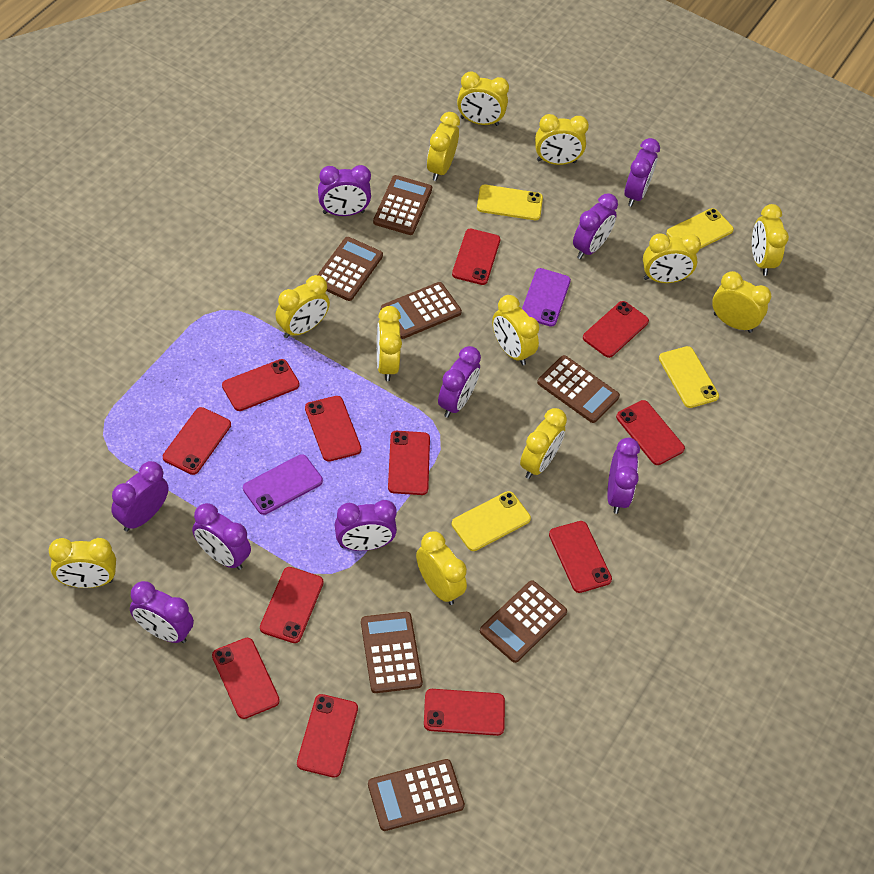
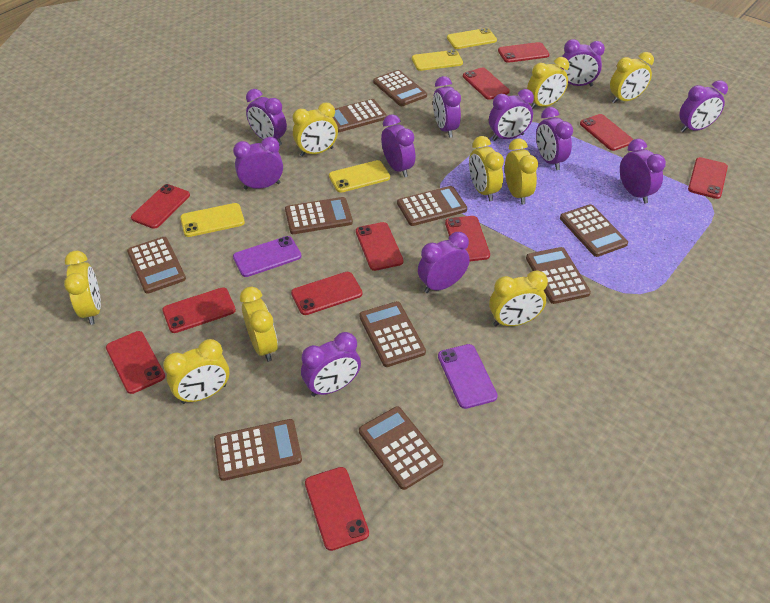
brown calculator: 7 -> 10
purple clock: 9 -> 11
red phone: 12 -> 11
yellow clock: 12 -> 9

